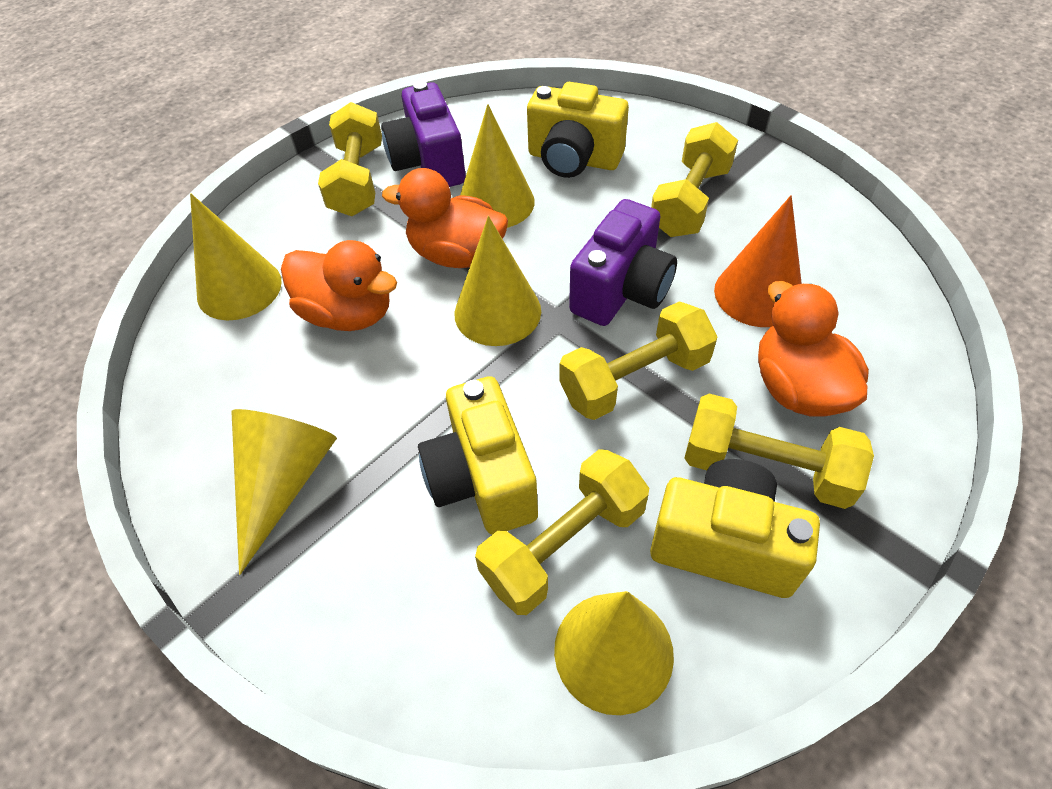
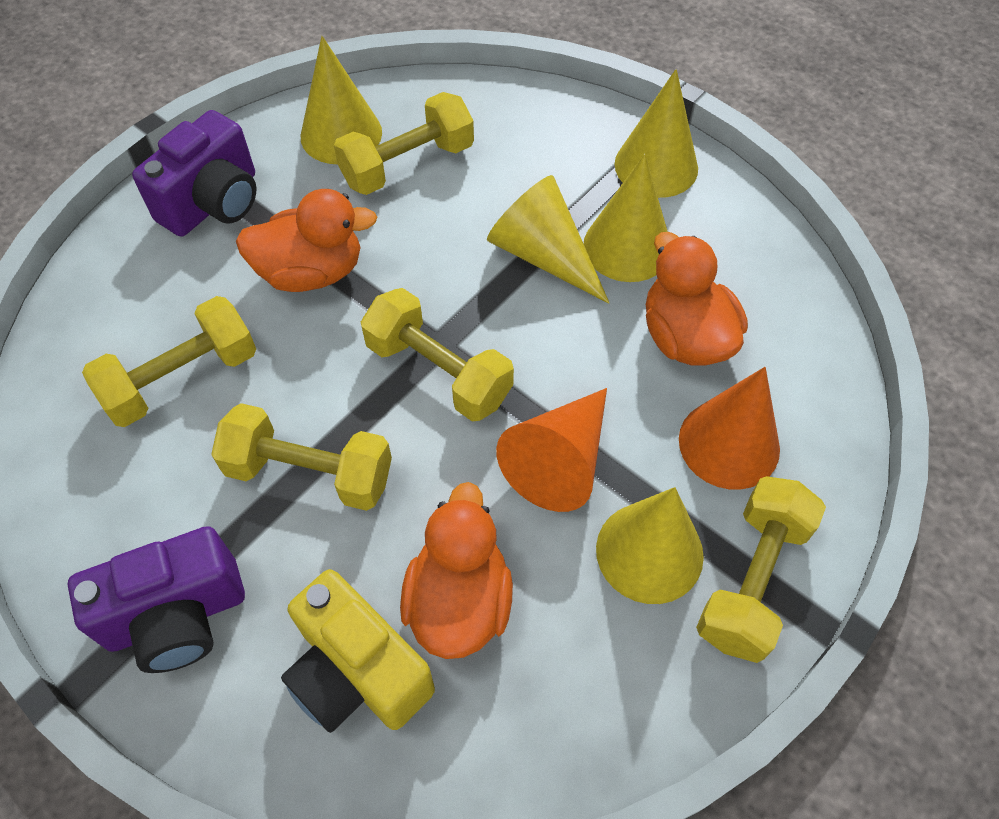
orange cone: 1 -> 2
yellow camera: 3 -> 1

